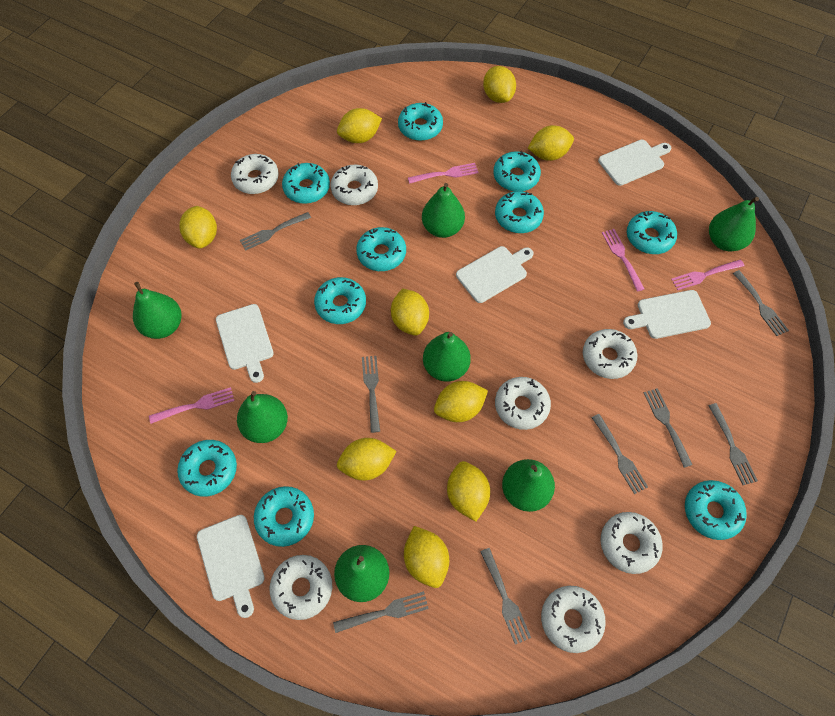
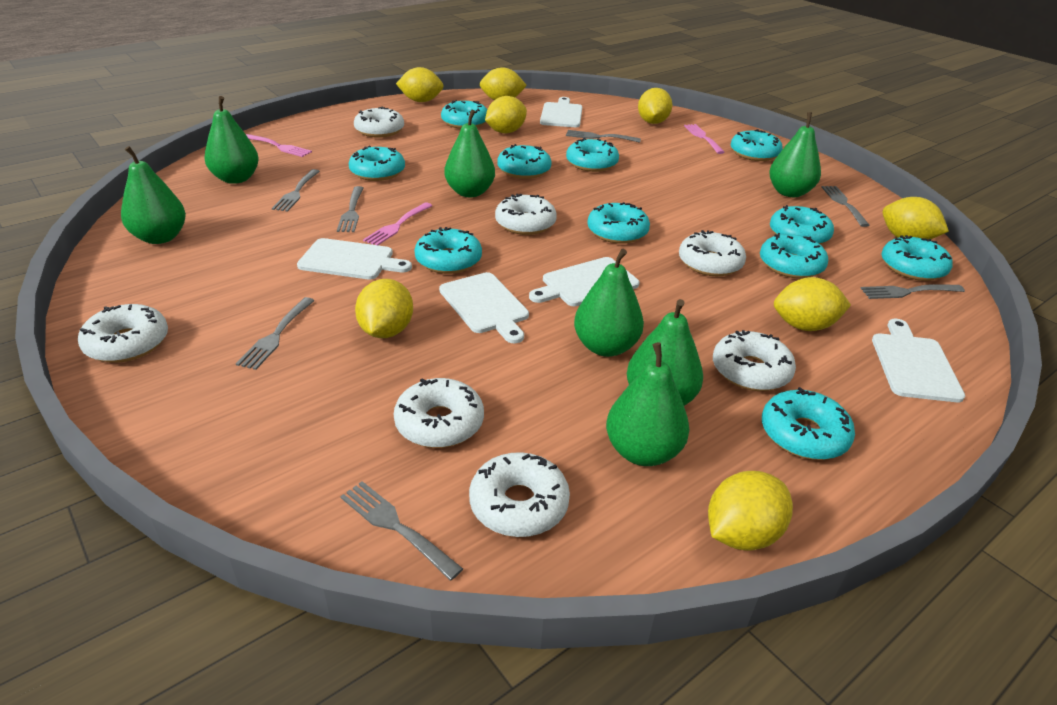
grey fork: 8 -> 7
pink fork: 4 -> 3
turquoise donut: 10 -> 11
yellow lemon: 9 -> 8

